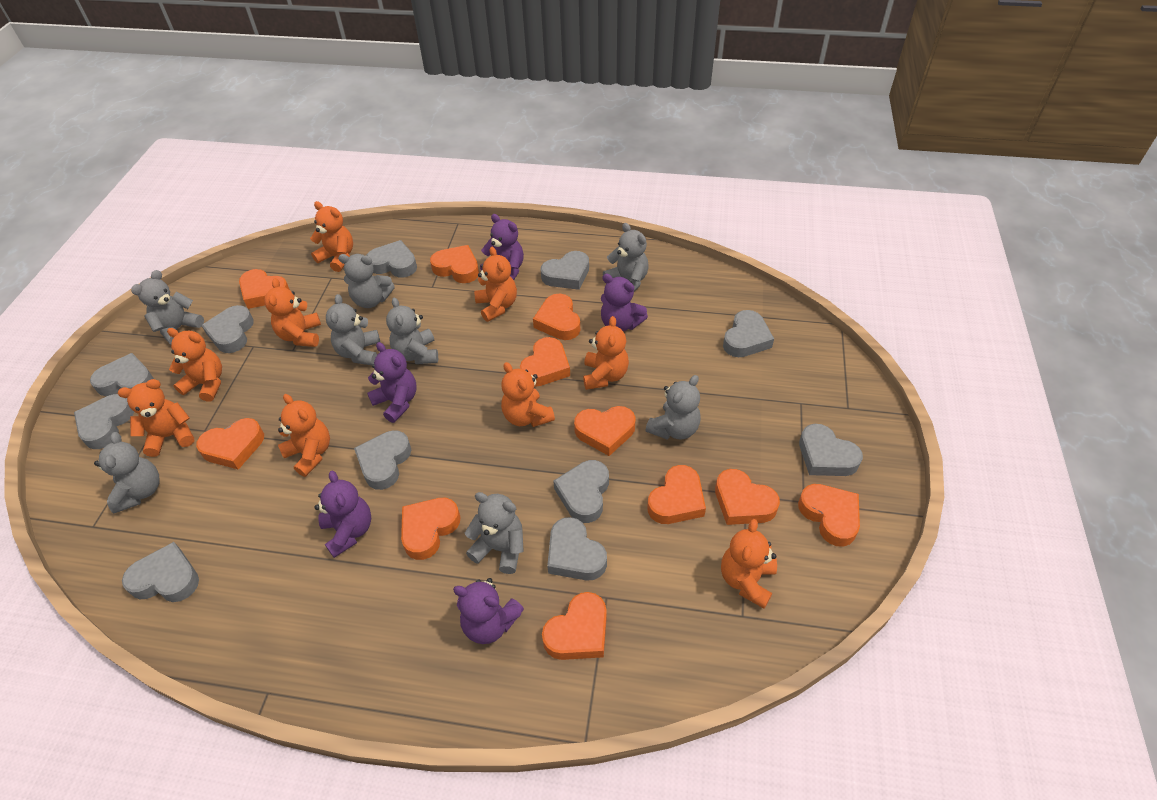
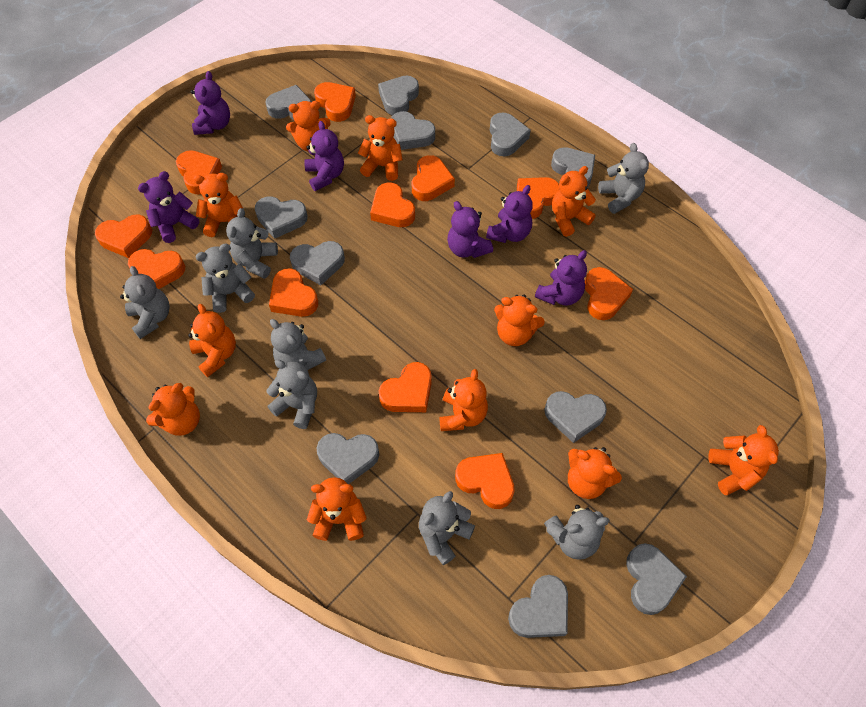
orange teddy bear: 9 -> 11
purple teddy bear: 5 -> 6

